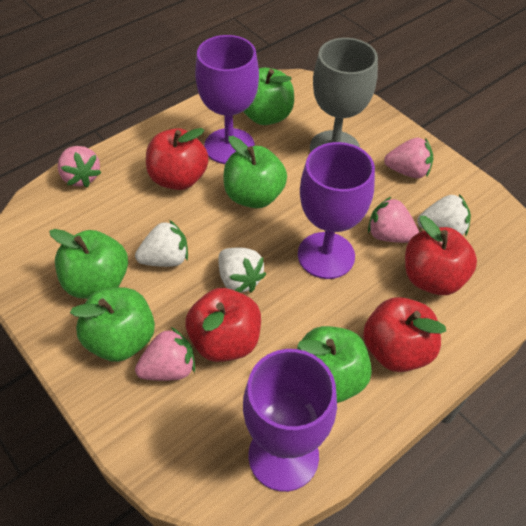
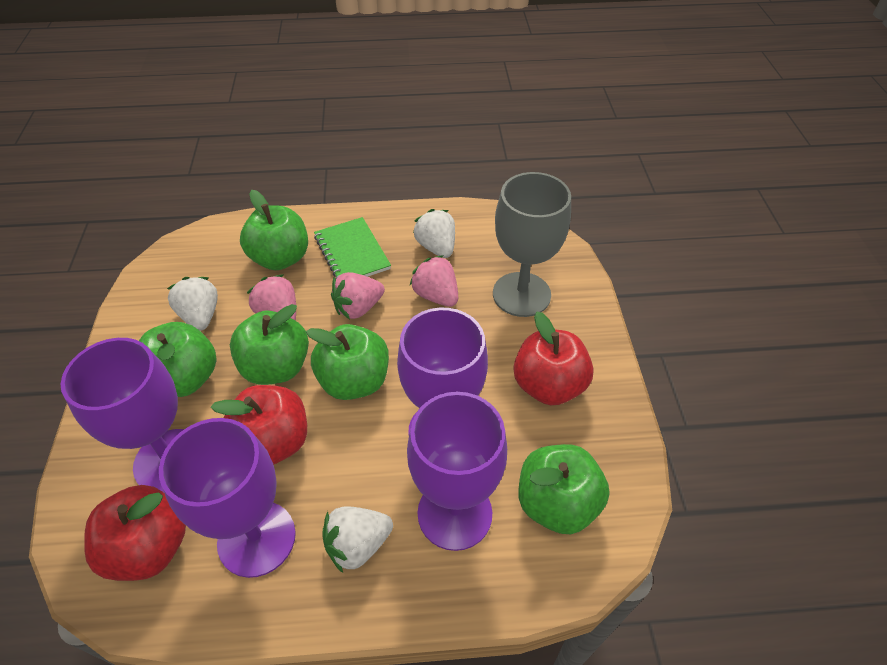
green notebook: 0 -> 1
pink strawberry: 4 -> 3
purple goblet: 3 -> 4
red apple: 4 -> 3

